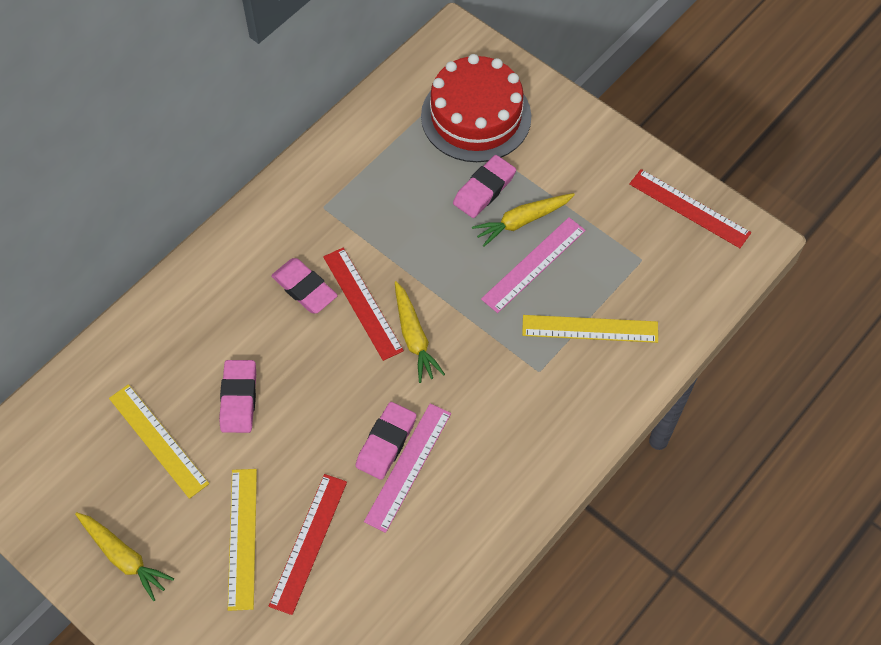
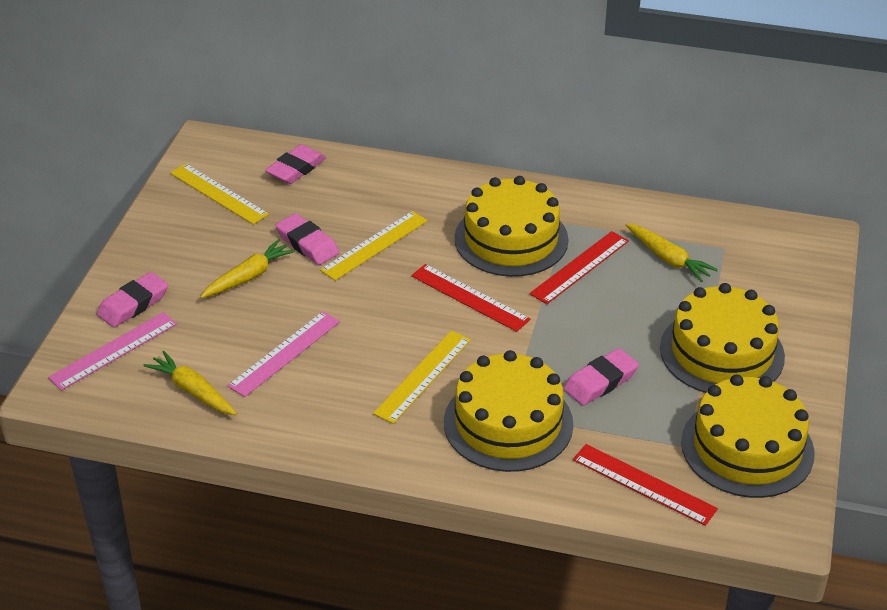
red cake: 1 -> 0
yellow cake: 0 -> 4

